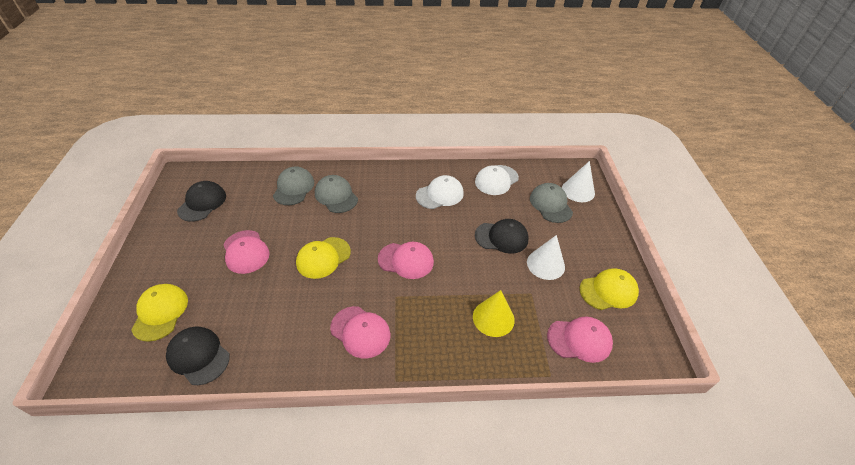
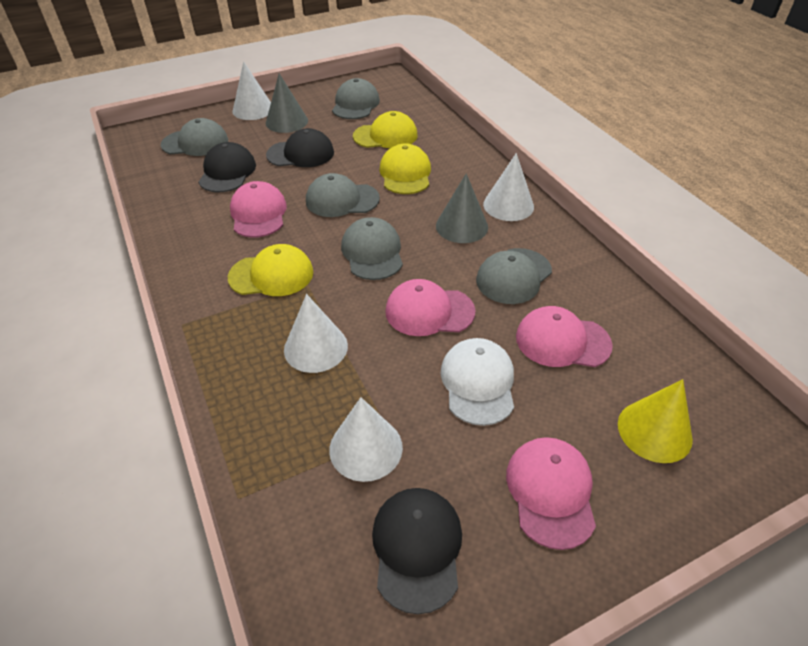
grey cap: 3 -> 5
grey cone: 0 -> 2
white cap: 2 -> 1
white cone: 2 -> 4

